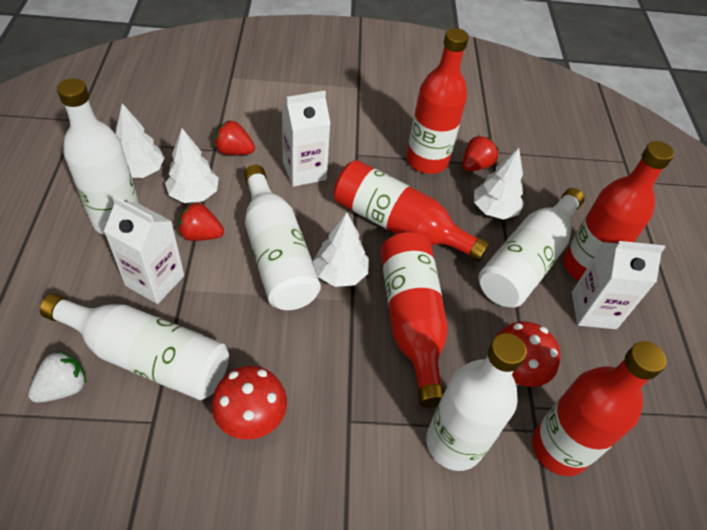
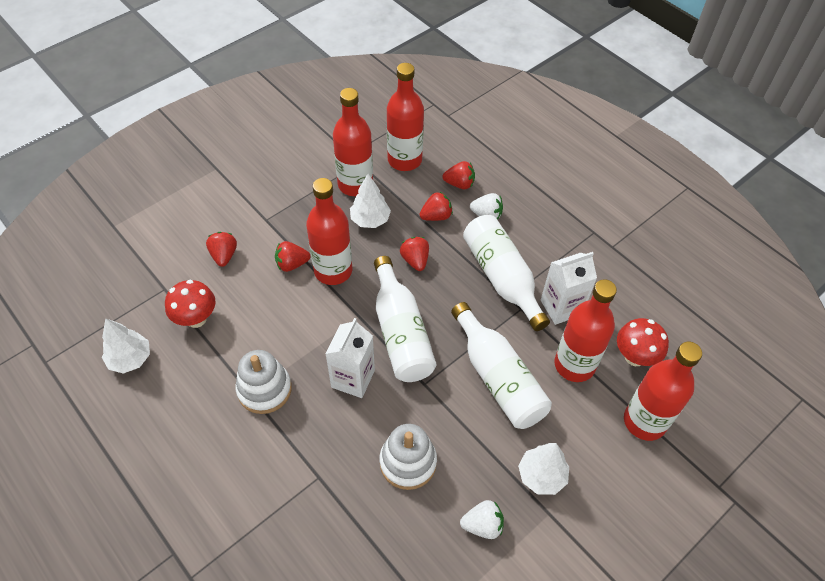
red strawberry: 3 -> 5
white bottle: 5 -> 3
white carton: 3 -> 2
white stacking toy: 0 -> 2
white strawberry: 1 -> 2
white tree: 4 -> 3

